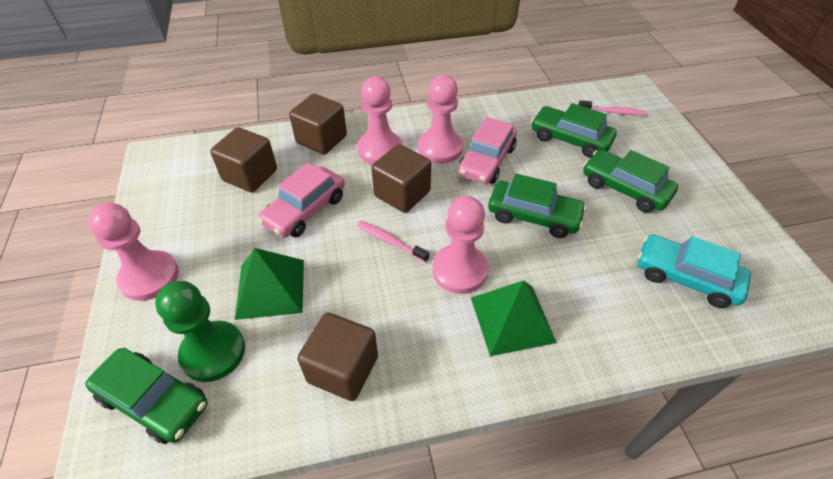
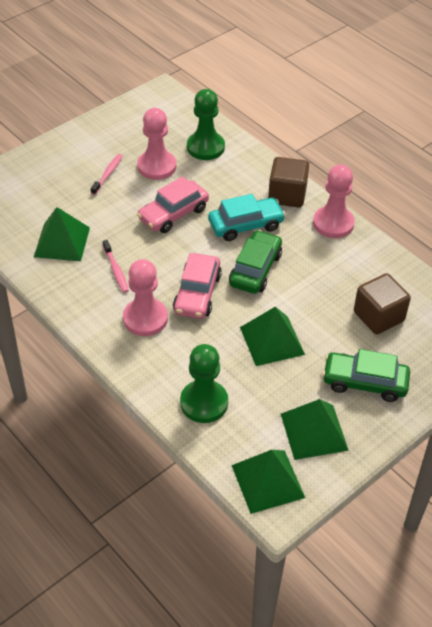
brown cube: 4 -> 2
green car: 4 -> 2
green pawn: 1 -> 2
green pyramid: 2 -> 4
pink pawn: 4 -> 3

